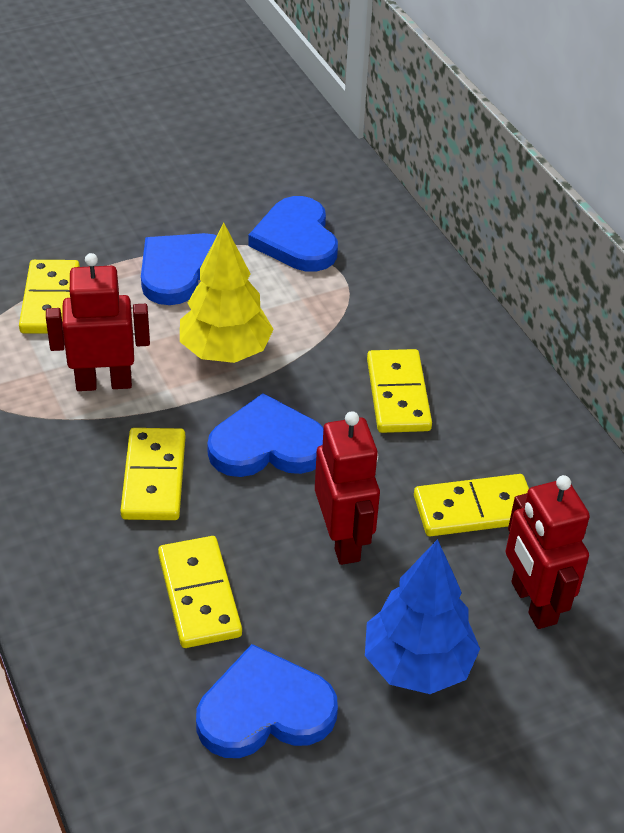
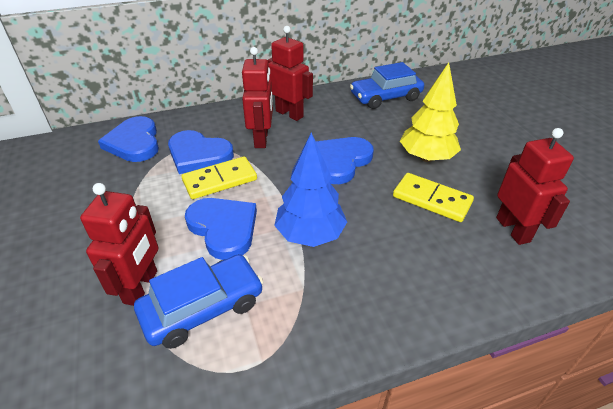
blue car: 0 -> 2
red robot: 3 -> 4
yellow domino: 5 -> 2

